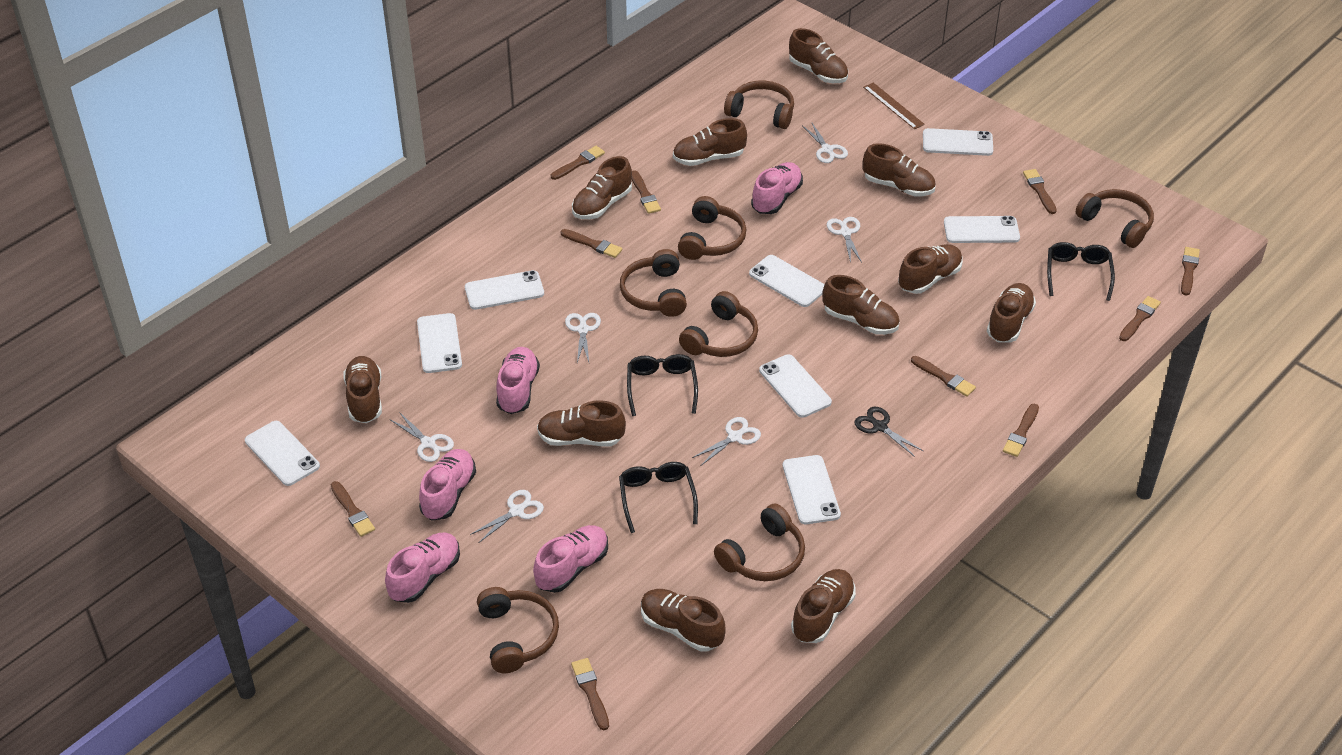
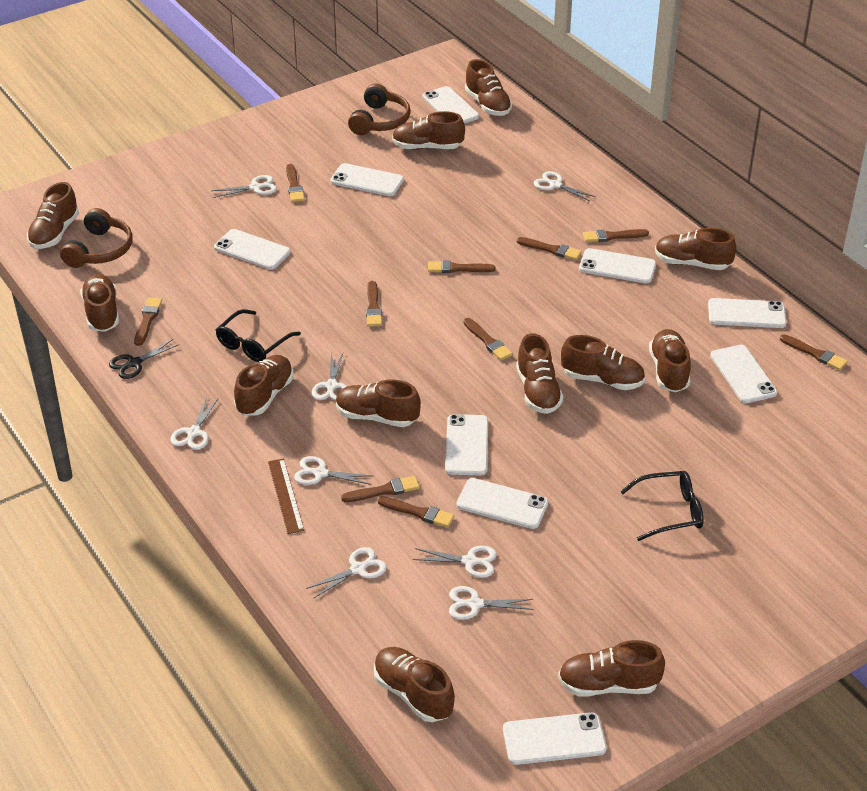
black glasses: 3 -> 2
brown headphones: 7 -> 2
brown shoe: 11 -> 12
pink shoe: 5 -> 0
white phone: 8 -> 9
white scissors: 6 -> 8

